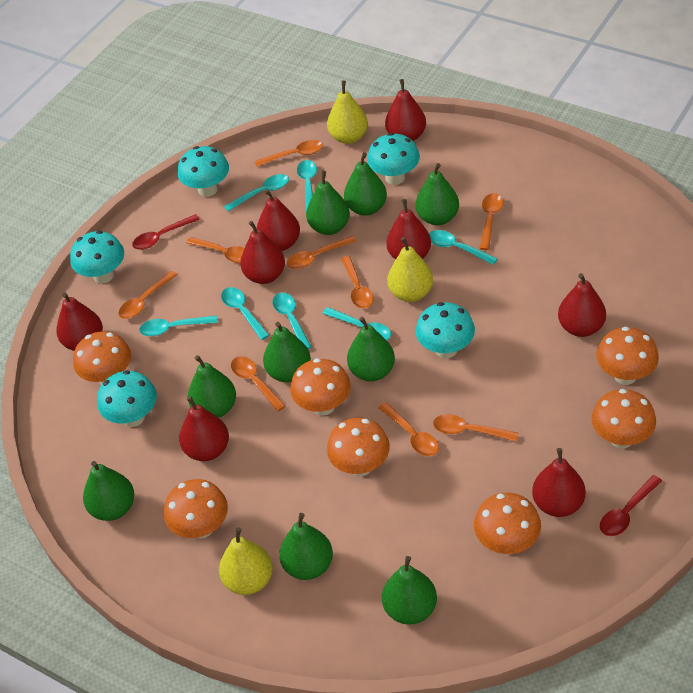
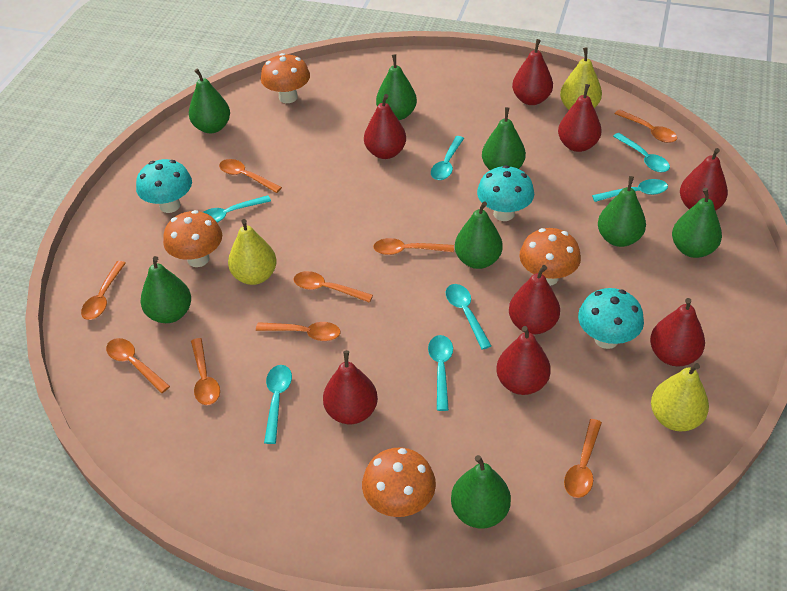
green pear: 9 -> 8
orange mushroom: 7 -> 4
red spoon: 2 -> 0
turquoise mushroom: 5 -> 3

